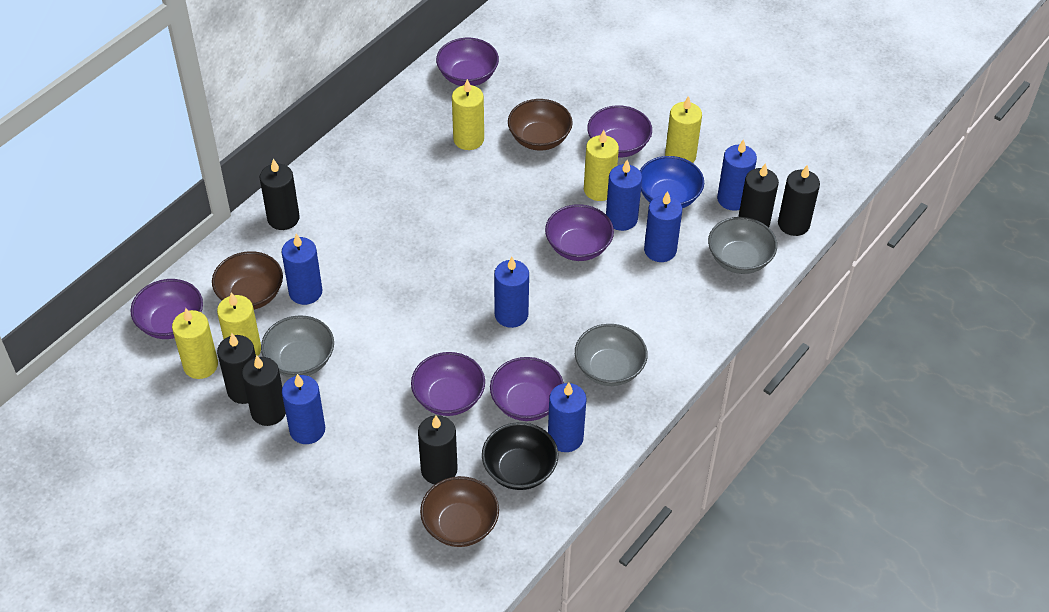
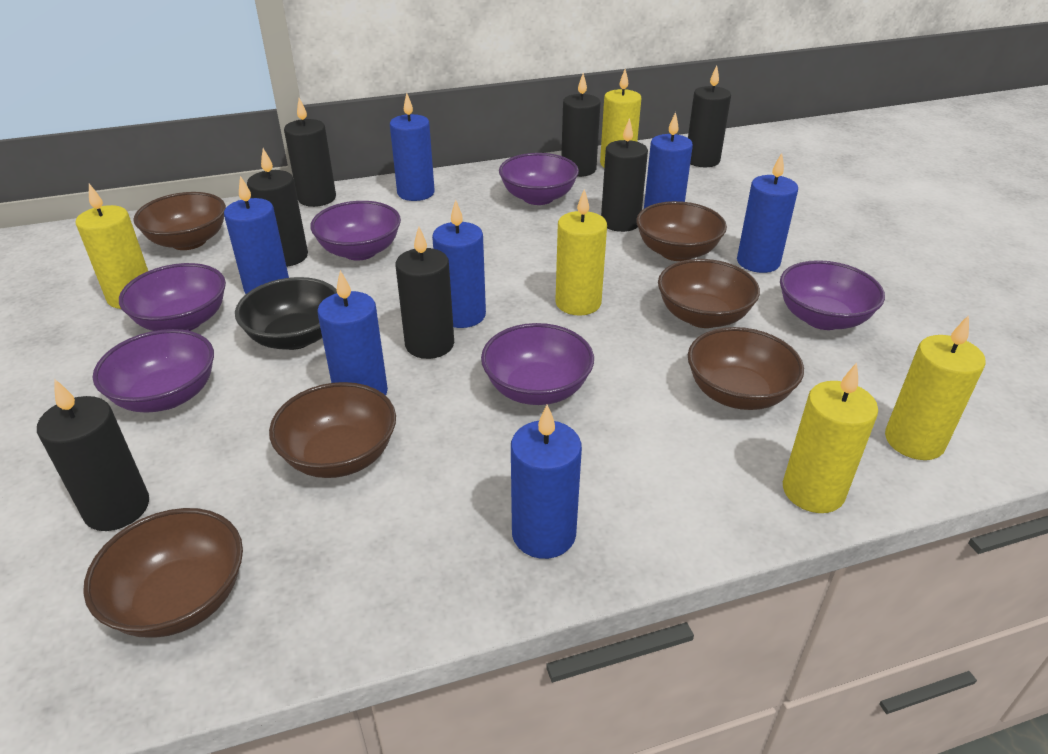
black candle: 6 -> 7
blue bowl: 1 -> 0
brown bowl: 3 -> 6
grey bowl: 3 -> 0

